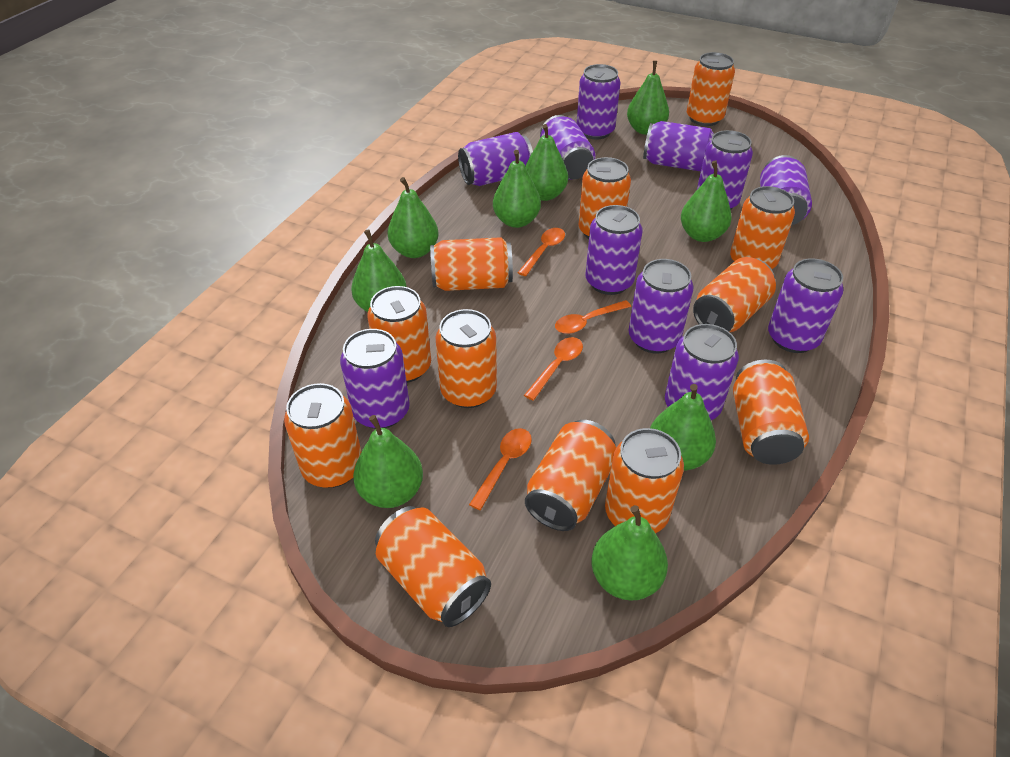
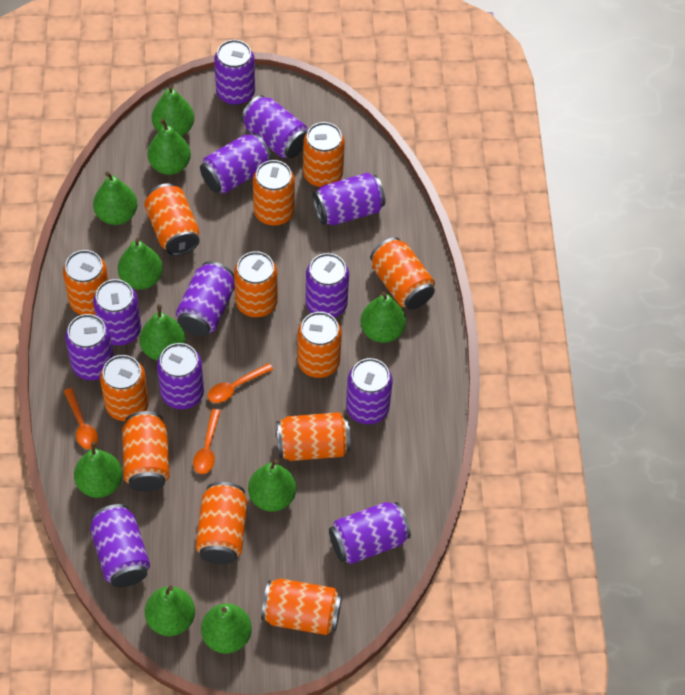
green pear: 9 -> 10
orange spoon: 4 -> 3
purple can: 11 -> 12

